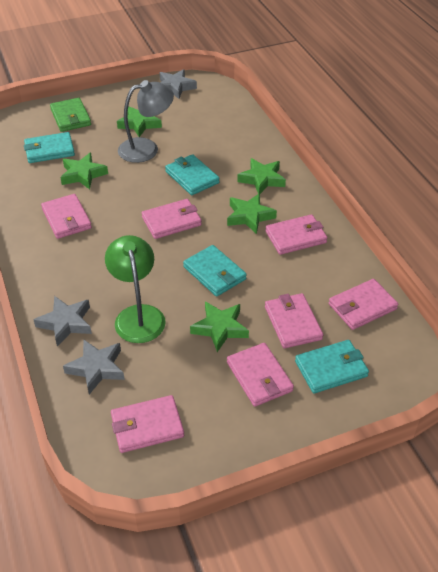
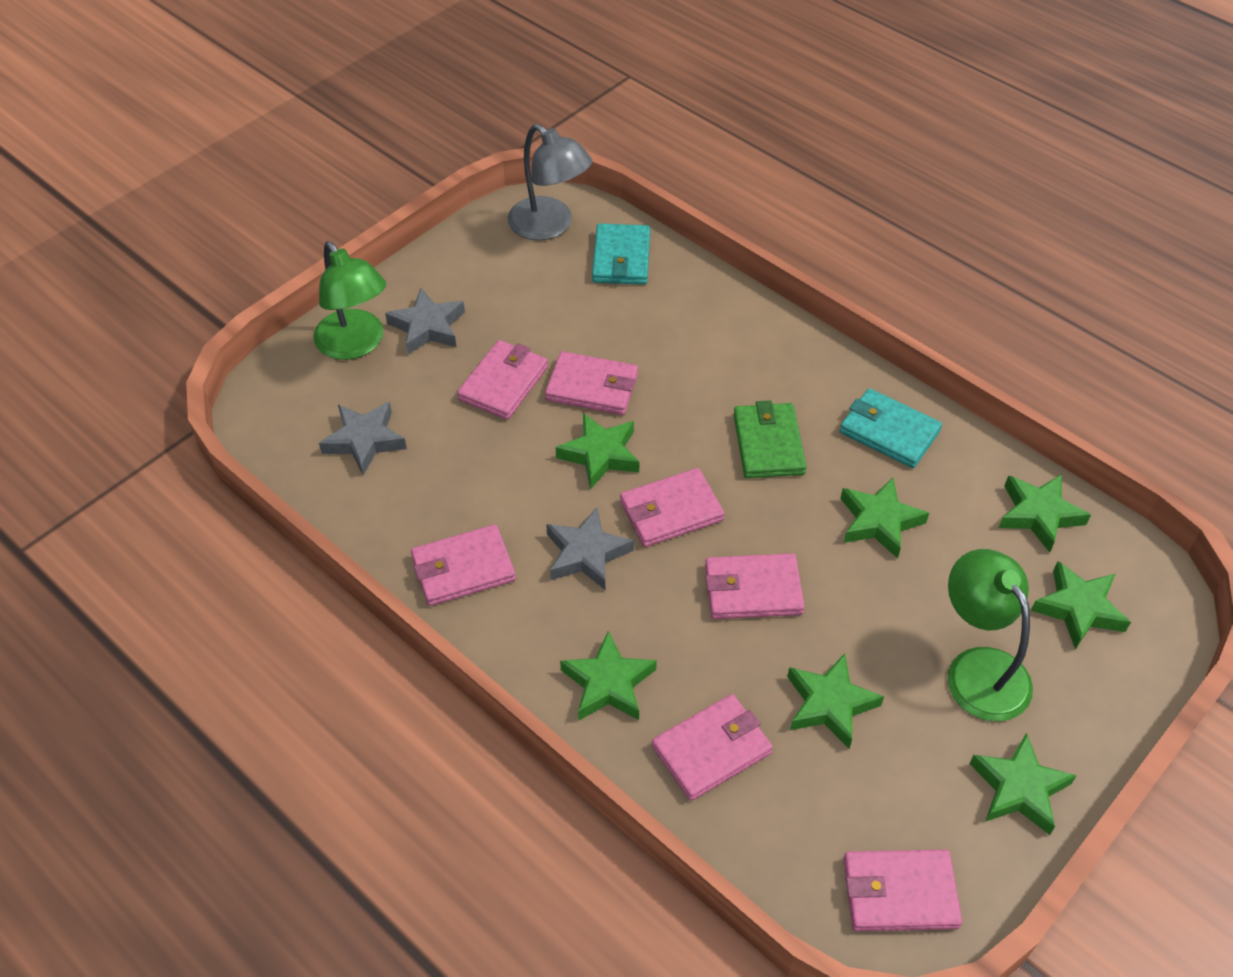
green lamp: 1 -> 2
green star: 5 -> 7
turquoise wallet: 4 -> 2

